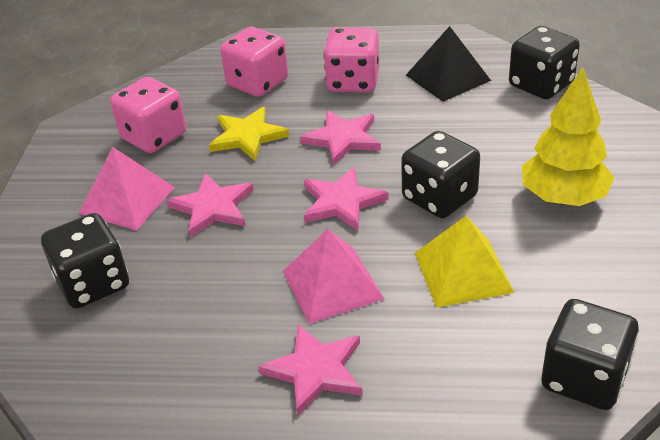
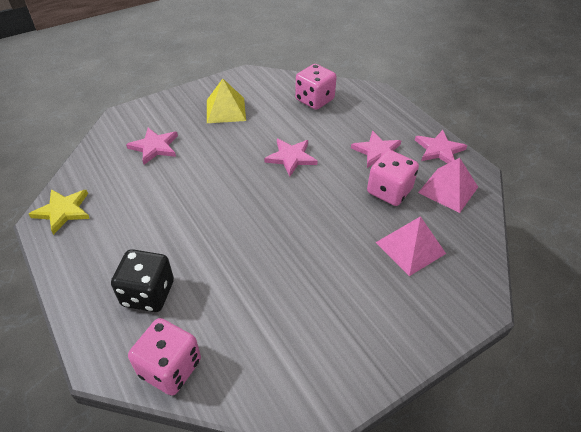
black dice: 4 -> 1
black pyramid: 1 -> 0
yellow tree: 1 -> 0

